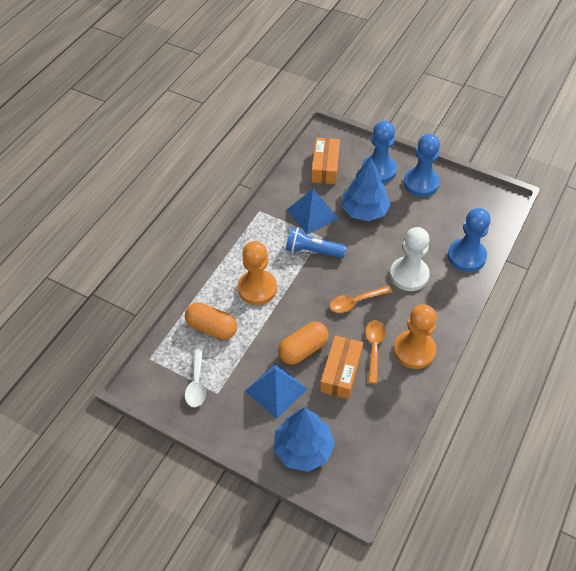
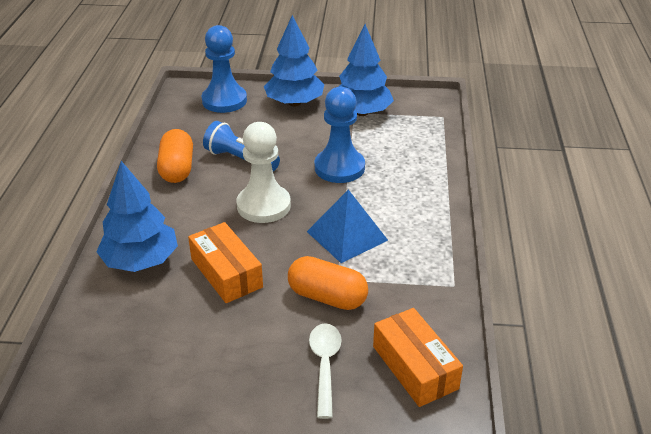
blue pawn: 3 -> 2
blue pyramid: 2 -> 1
blue tree: 2 -> 3
orange pawn: 2 -> 0
orange spoon: 2 -> 0

